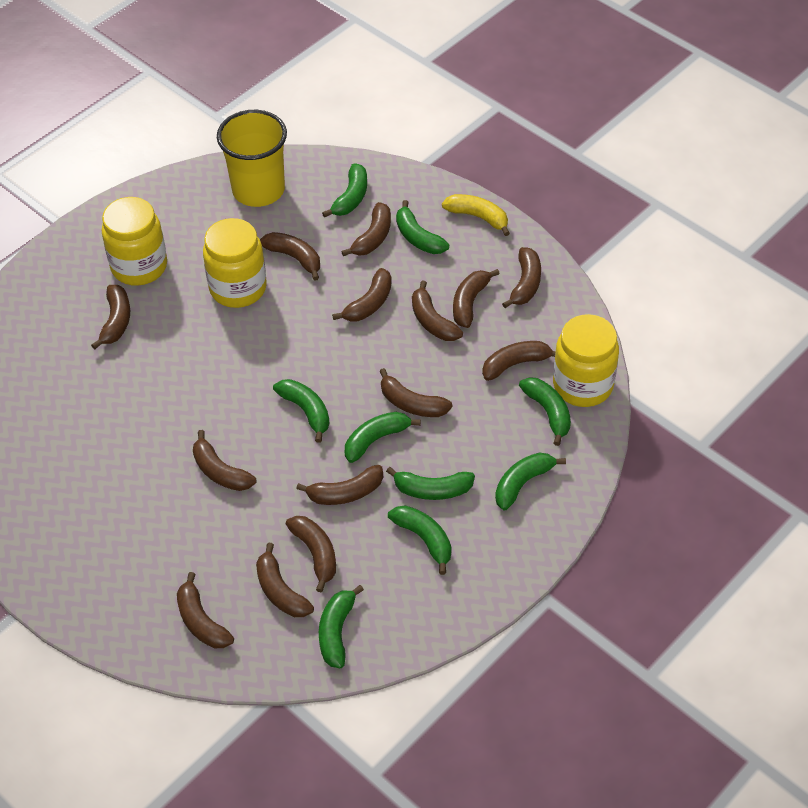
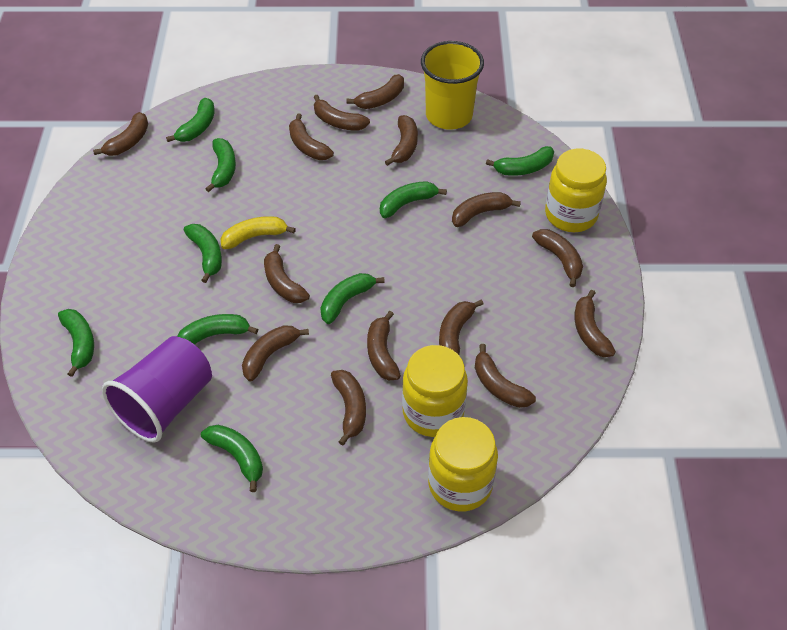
purple cup: 0 -> 1

